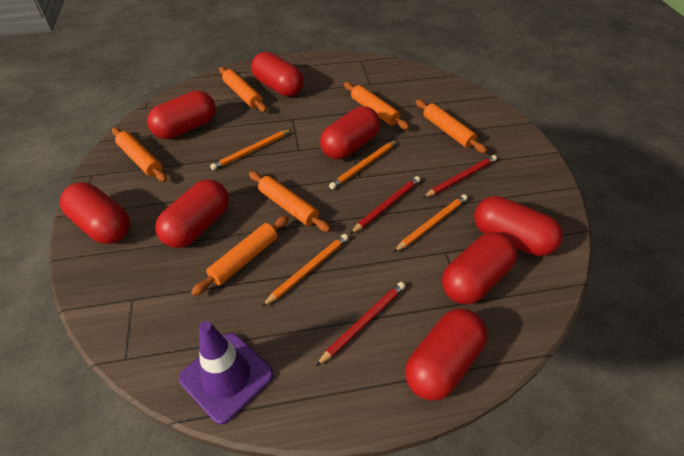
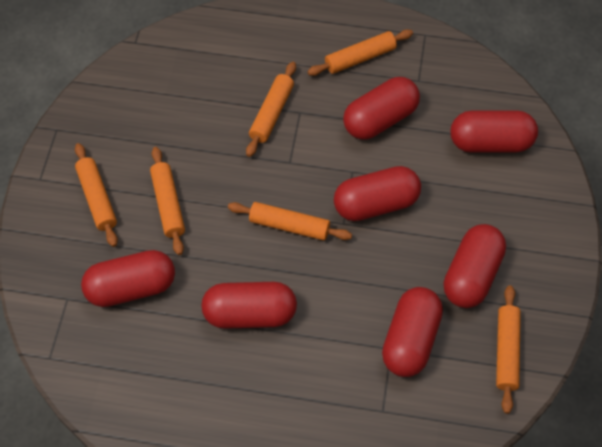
orange pencil: 4 -> 0
purple traffic cone: 1 -> 0
red capsule: 8 -> 7
red pencil: 3 -> 0

